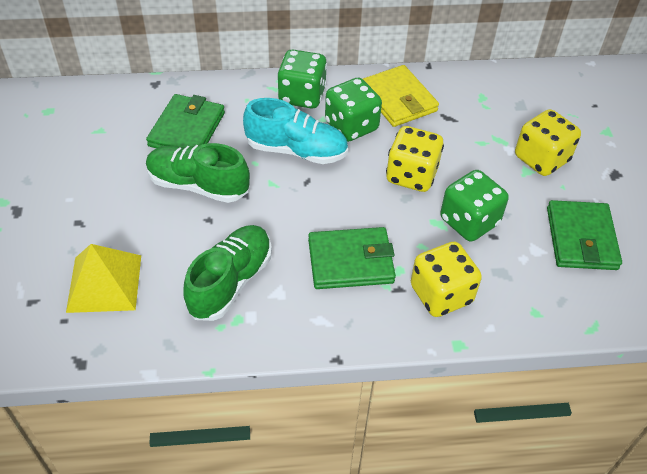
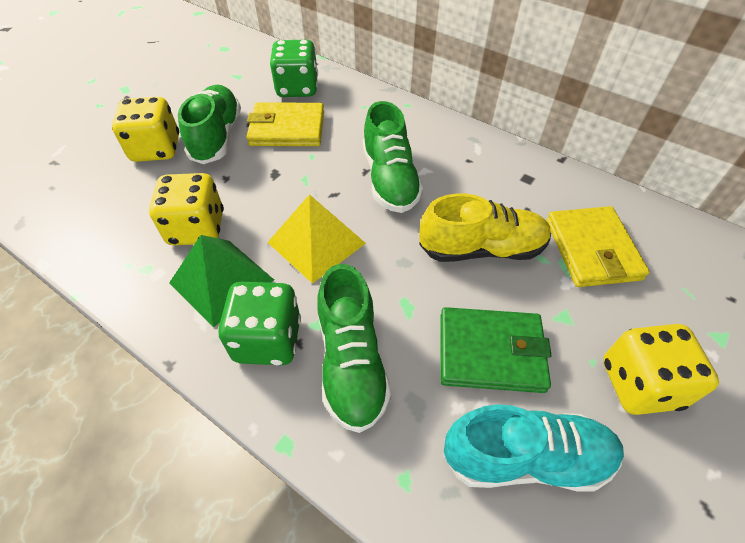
green dice: 3 -> 2
green pyramid: 0 -> 1
green shoe: 2 -> 3
green wallet: 3 -> 1
yellow shoe: 0 -> 1
yellow wallet: 1 -> 2

